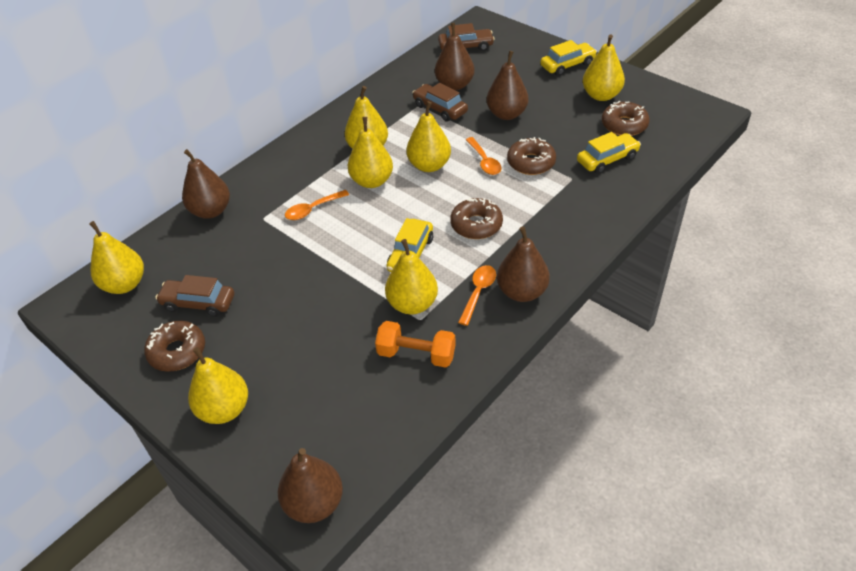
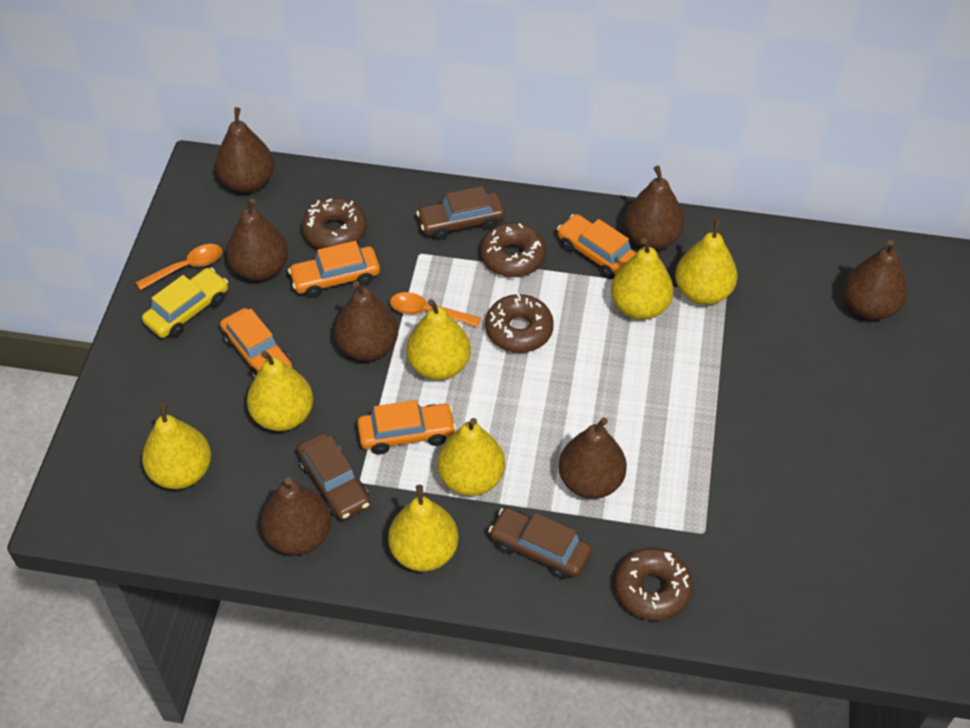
brown pear: 5 -> 7
orange car: 0 -> 4
orange dumbbell: 1 -> 0
orange spoon: 3 -> 2
yellow car: 3 -> 1

